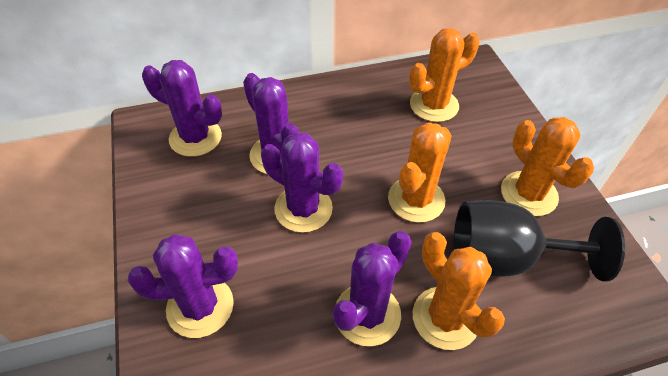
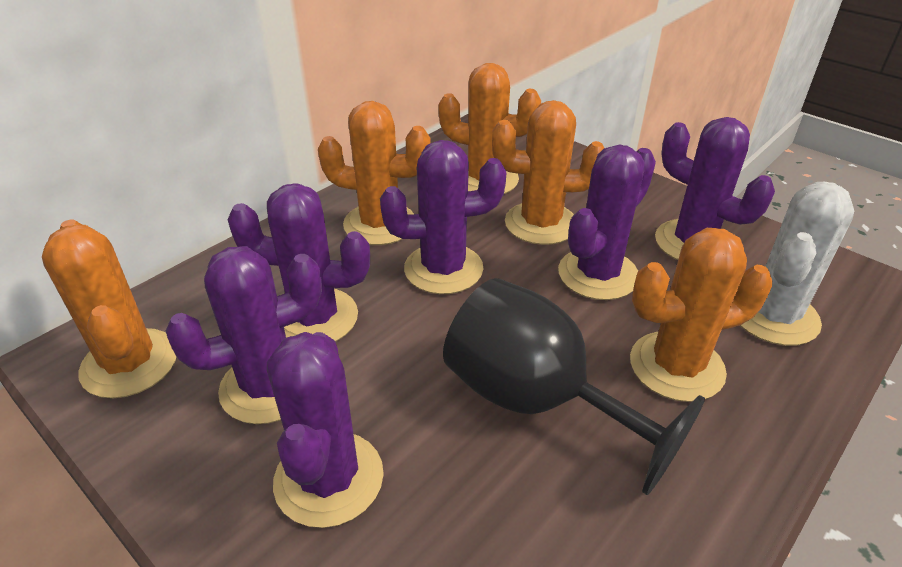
orange cactus: 4 -> 5
purple cactus: 5 -> 6
white cactus: 0 -> 1

